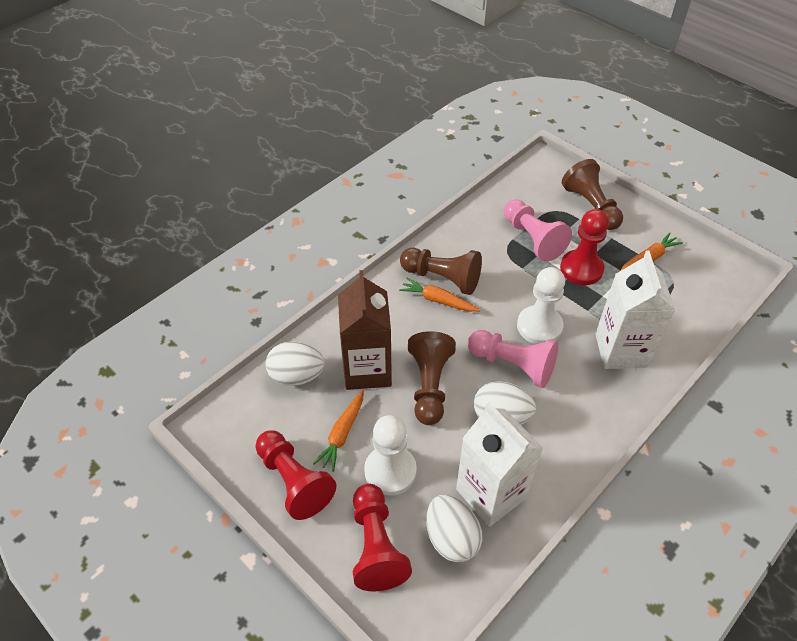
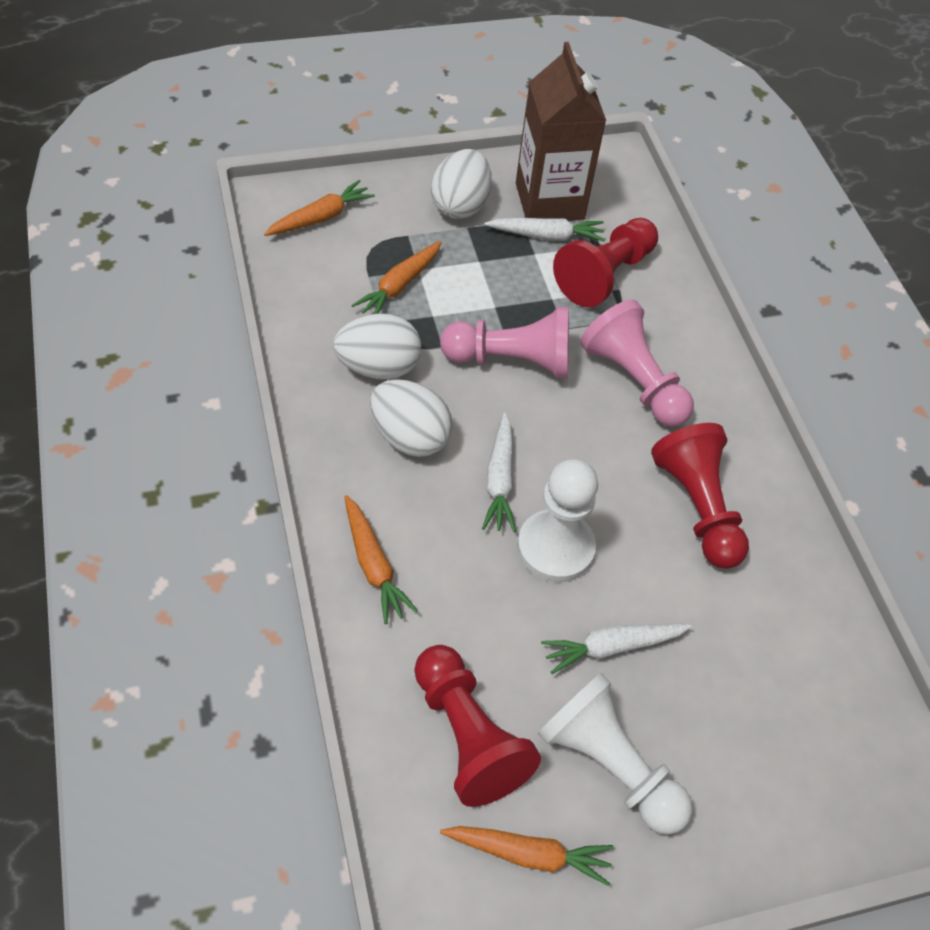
brown pawn: 3 -> 0
orange carrot: 3 -> 4
white carrot: 0 -> 3
white carton: 2 -> 0

